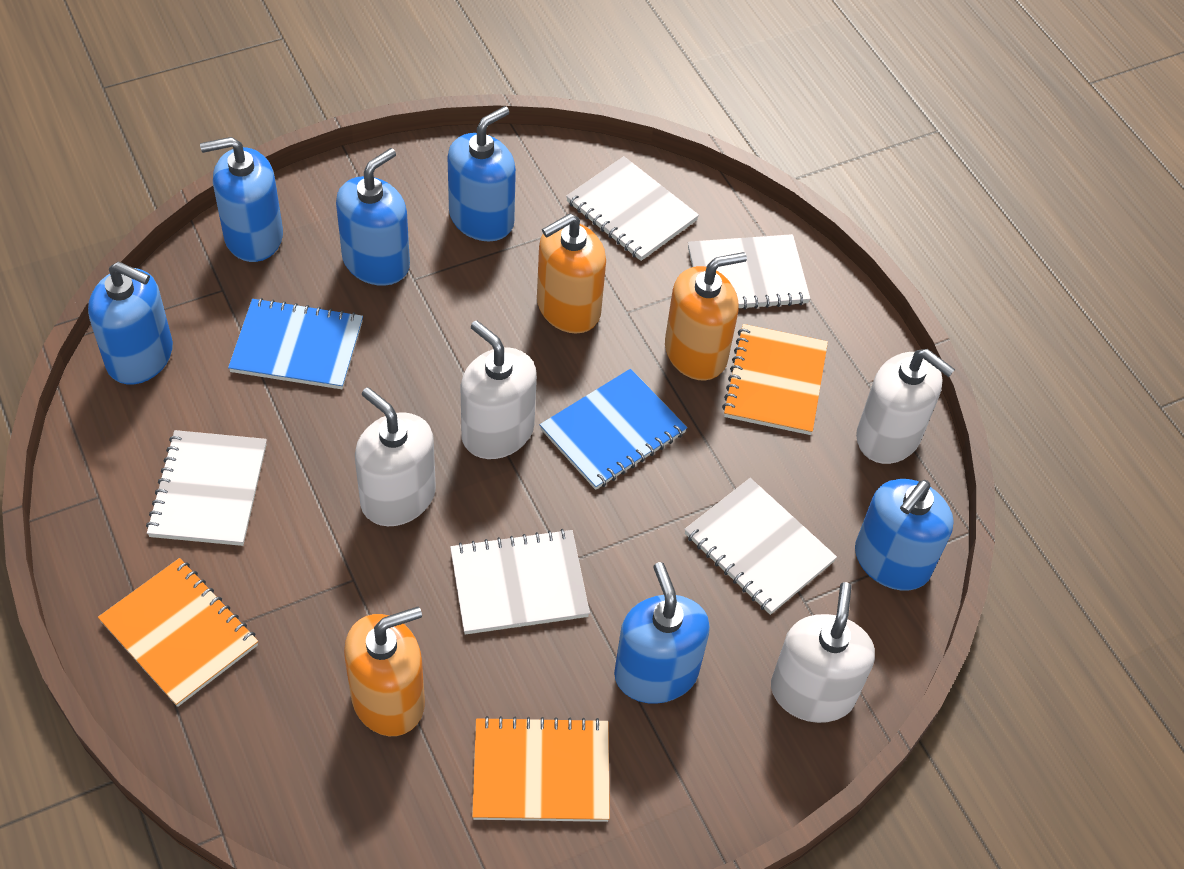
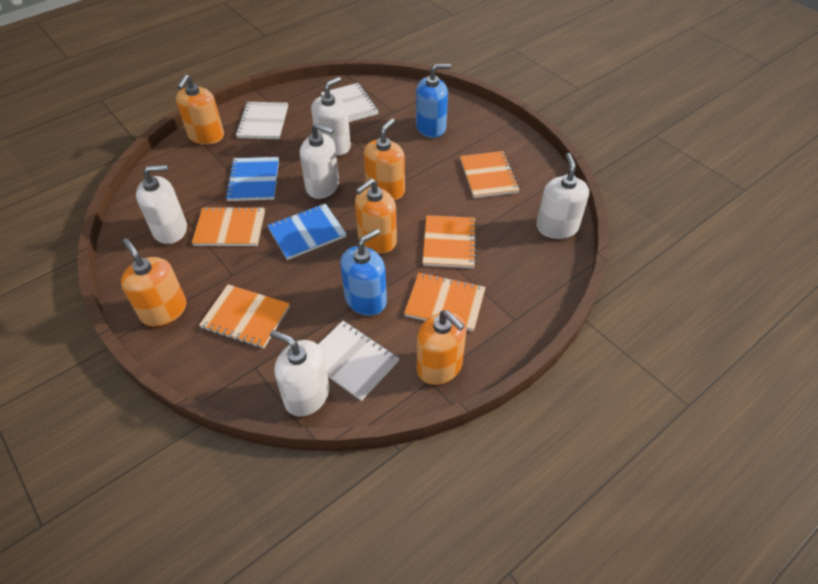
blue soap dispenser: 6 -> 2
orange notebook: 3 -> 5
orange soap dispenser: 3 -> 5
white notebook: 5 -> 3
white soap dispenser: 4 -> 5

